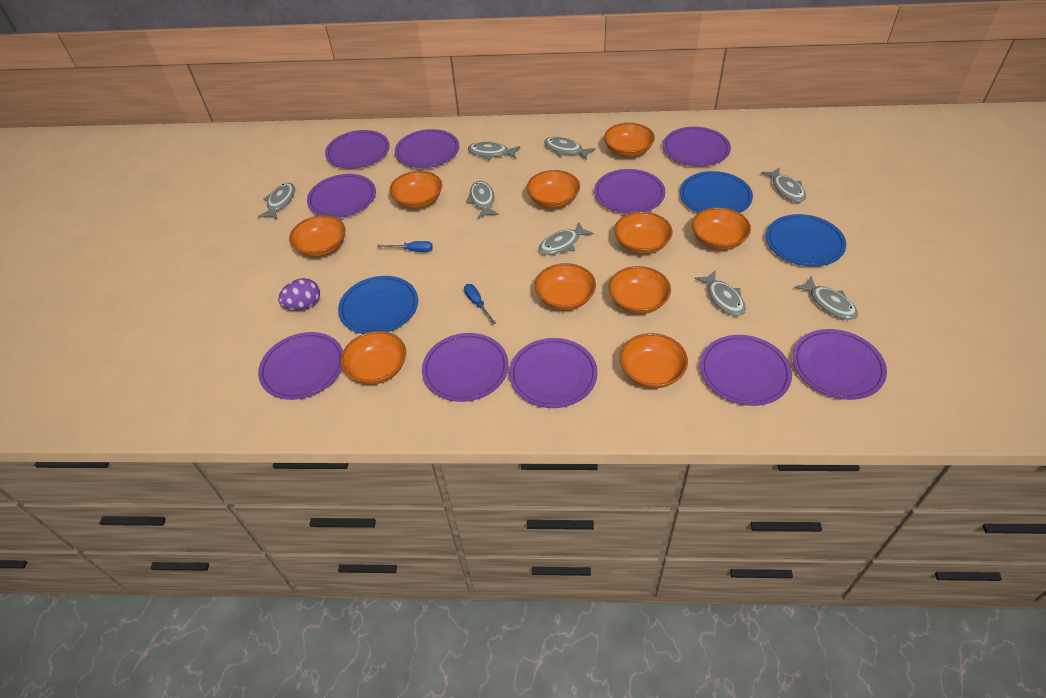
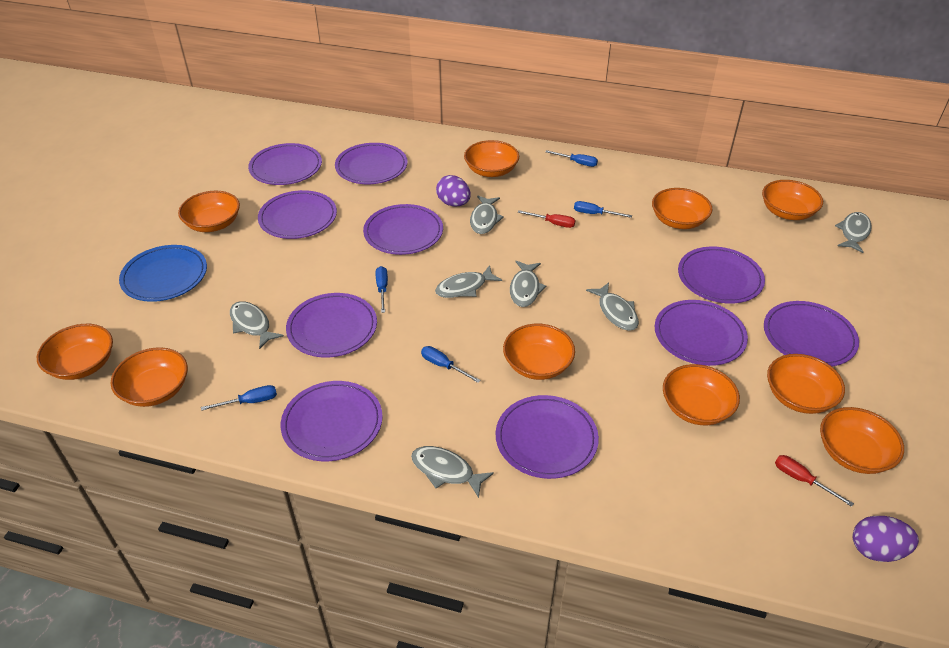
blue plate: 3 -> 1
blue screwdriver: 2 -> 5
grey fish: 8 -> 7
purple egg: 1 -> 2
red screwdriver: 0 -> 2

